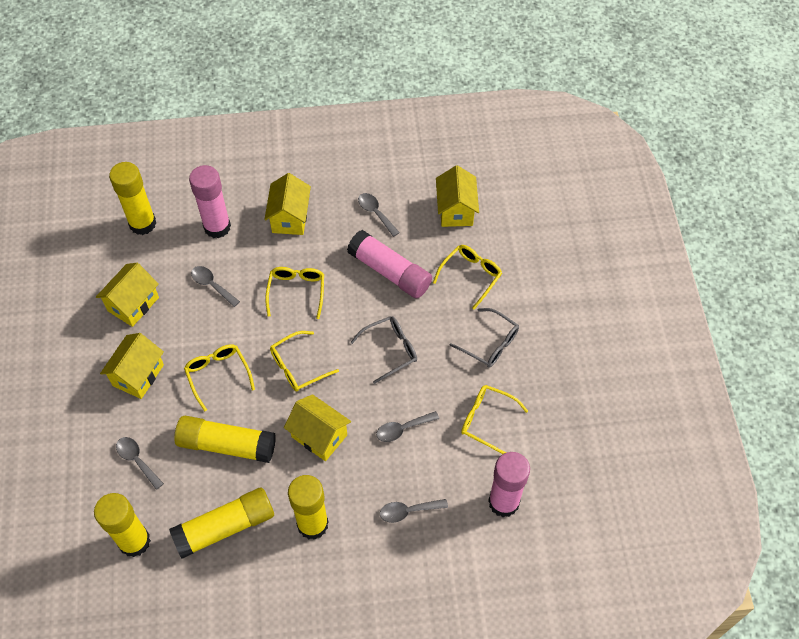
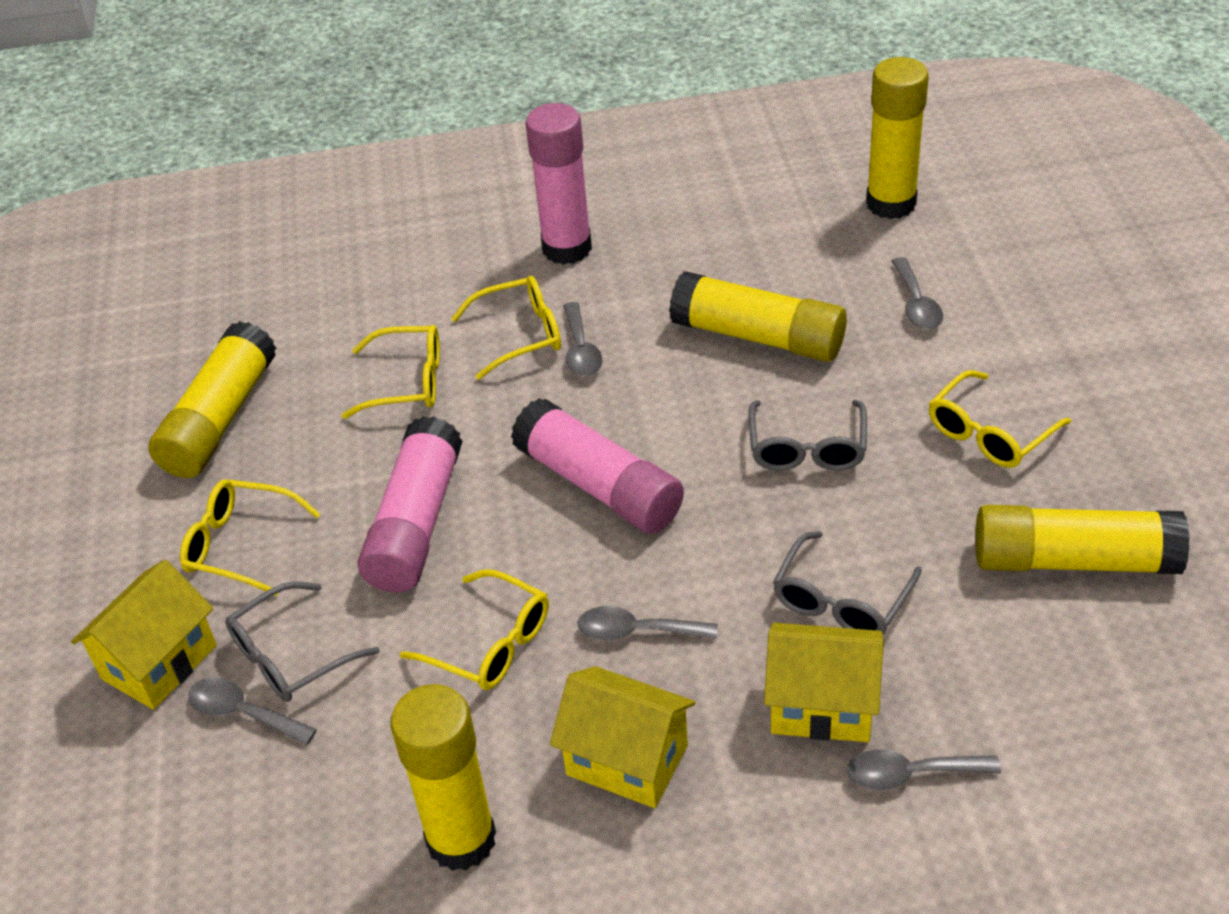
grey glasses: 2 -> 3
yellow house: 5 -> 3

